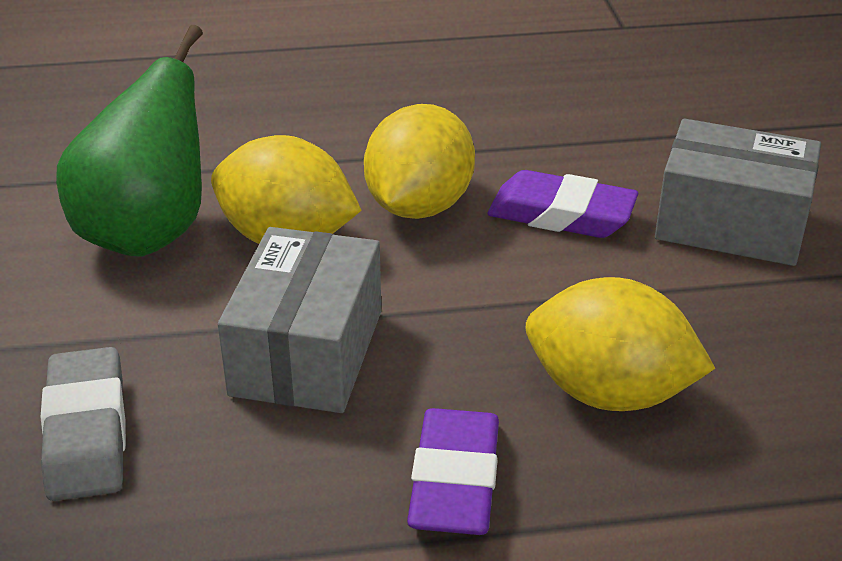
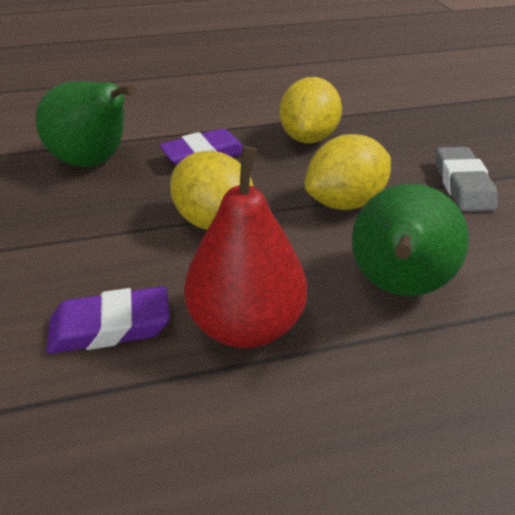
green pear: 1 -> 2
grey box: 2 -> 0
red pear: 0 -> 1

